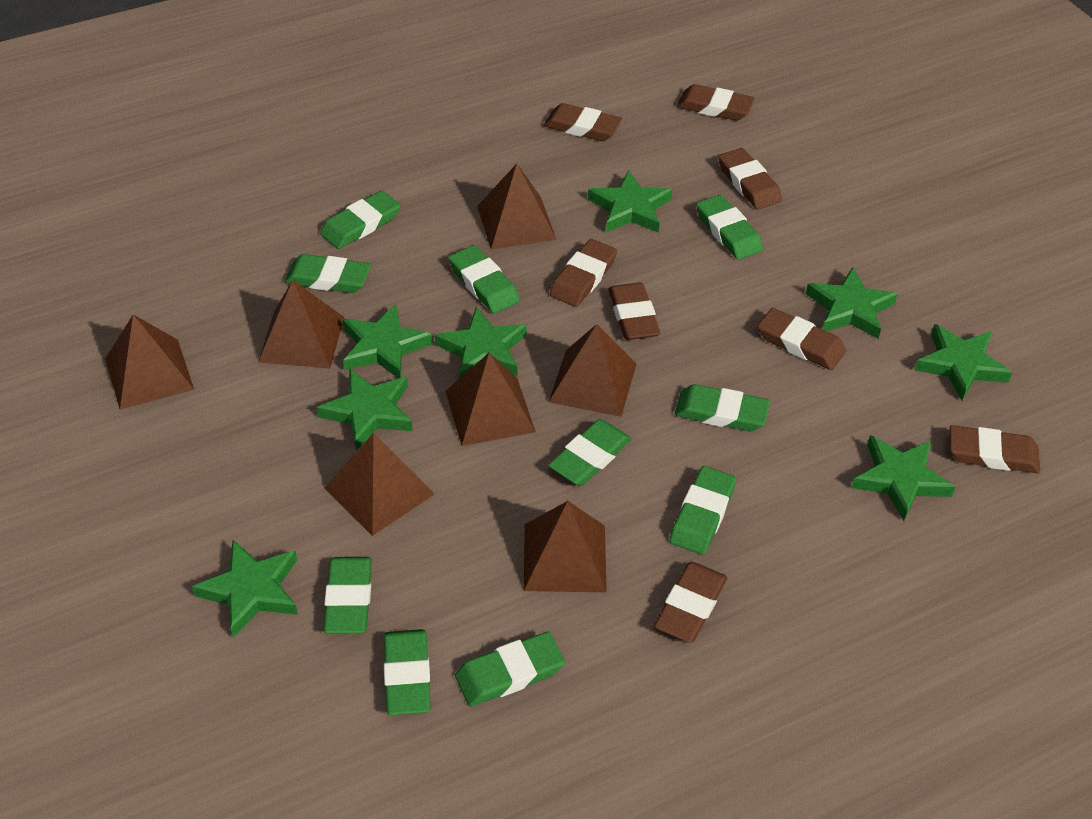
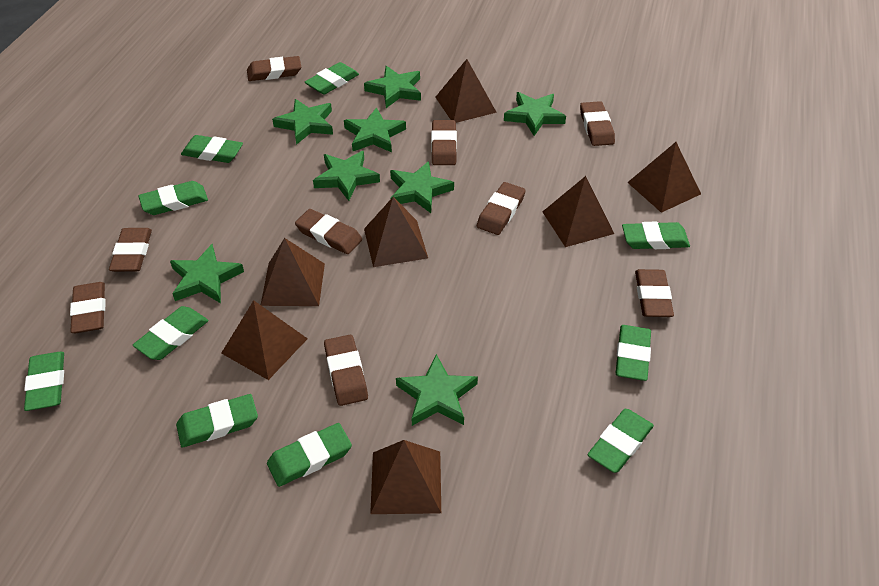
brown eraser: 8 -> 9

